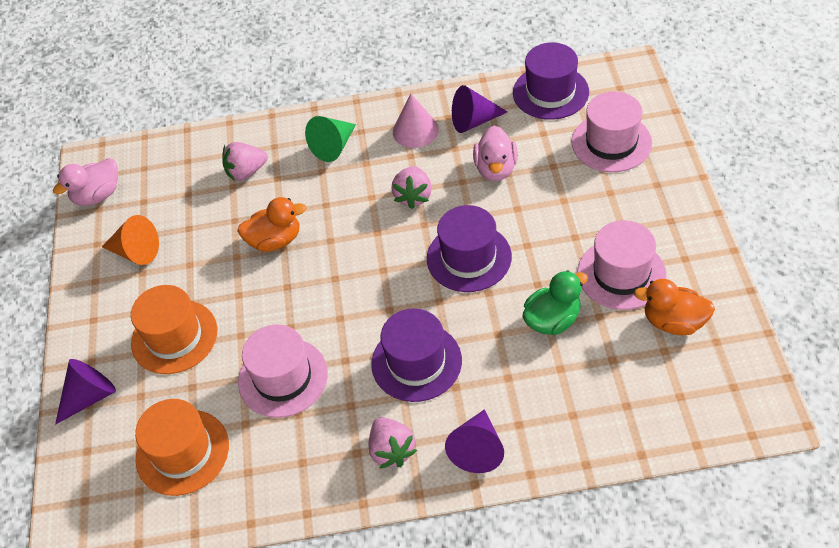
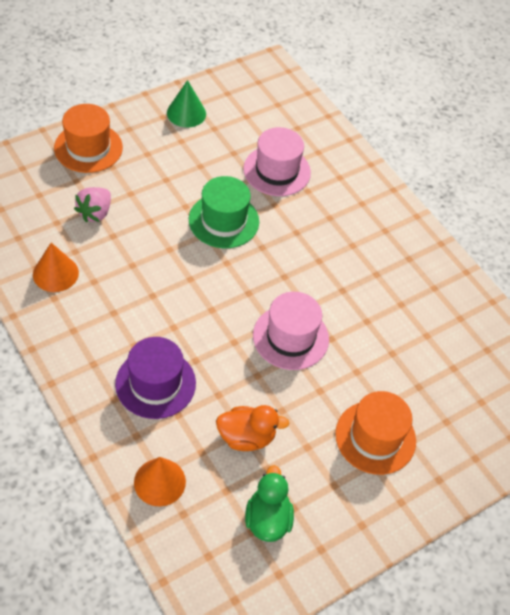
green hat: 0 -> 1
orange cone: 1 -> 2
orange duck: 2 -> 1
pink cone: 1 -> 0
pink duck: 2 -> 0
pink hat: 3 -> 2
pink strawberry: 3 -> 1
purple cone: 3 -> 0
purple hat: 3 -> 1

